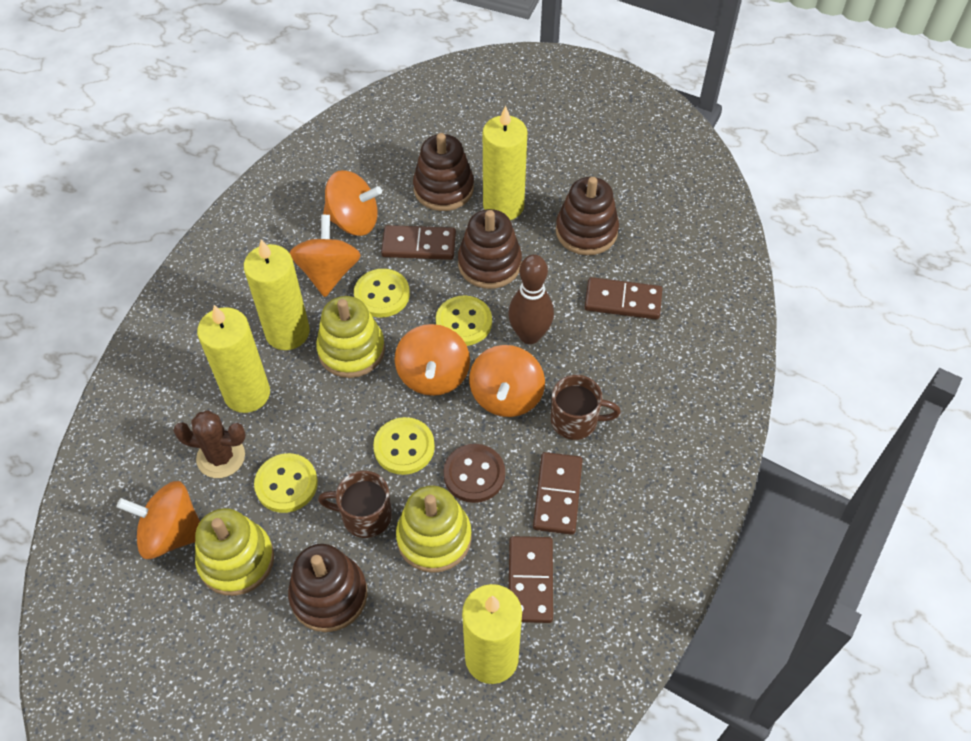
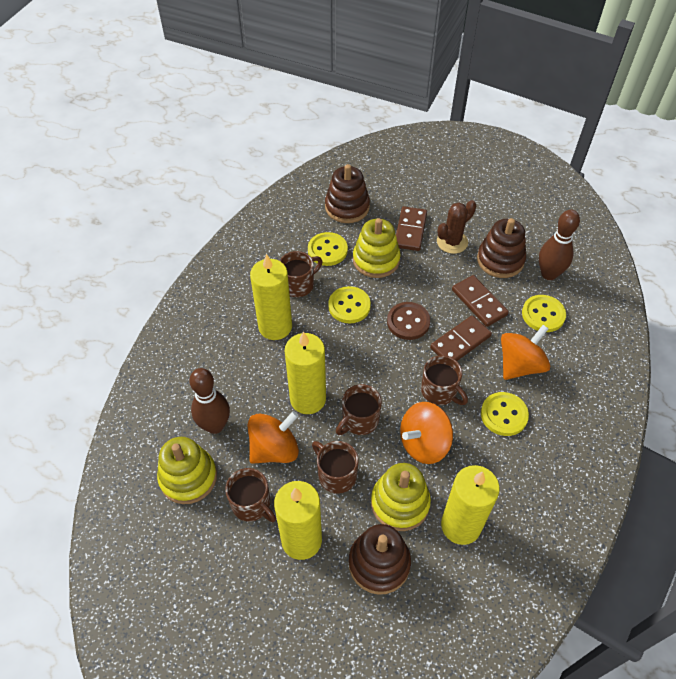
brown bowling pin: 1 -> 2
brown domino: 4 -> 3
brown mug: 2 -> 5
brown stacking toy: 4 -> 3
orange spinning top: 5 -> 3

